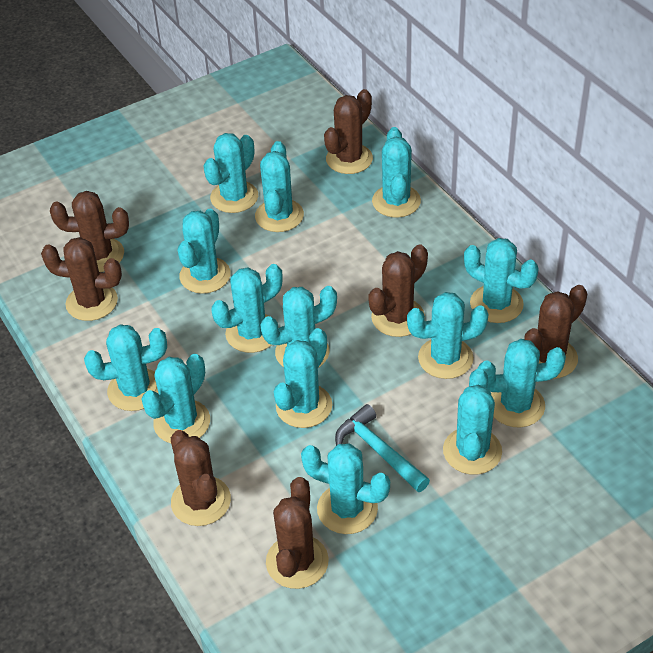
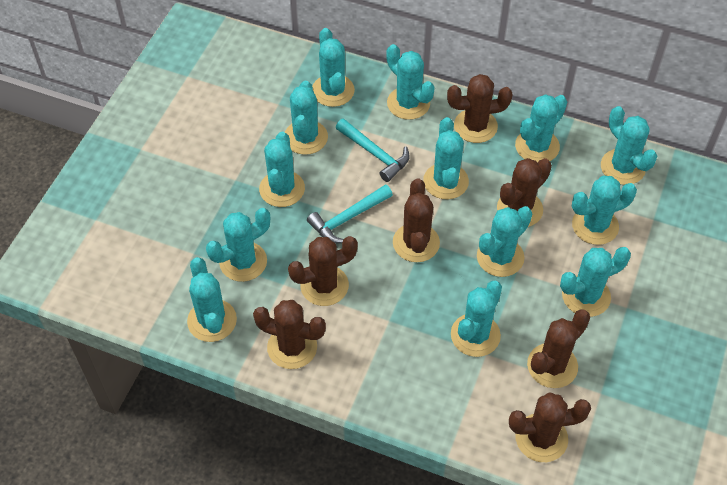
turquoise cactus: 14 -> 13
turquoise hammer: 1 -> 2

